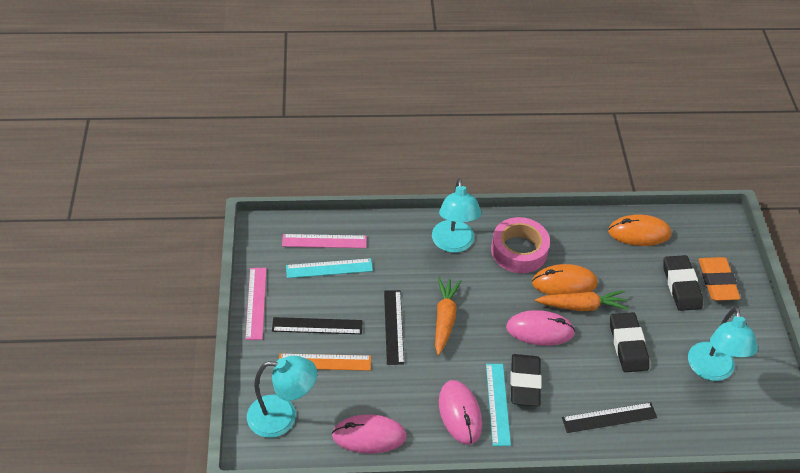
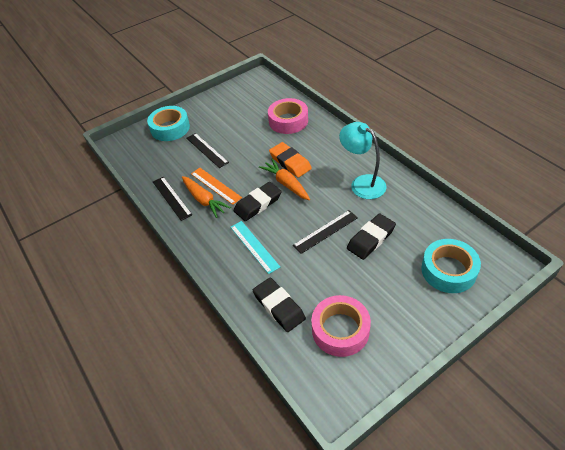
orange mouse: 2 -> 0
pink mouse: 3 -> 0
pink ruler: 2 -> 0
pink tape: 1 -> 2
turquoise lamp: 3 -> 1
turquoise ruler: 2 -> 1
turquoise tape: 0 -> 2

